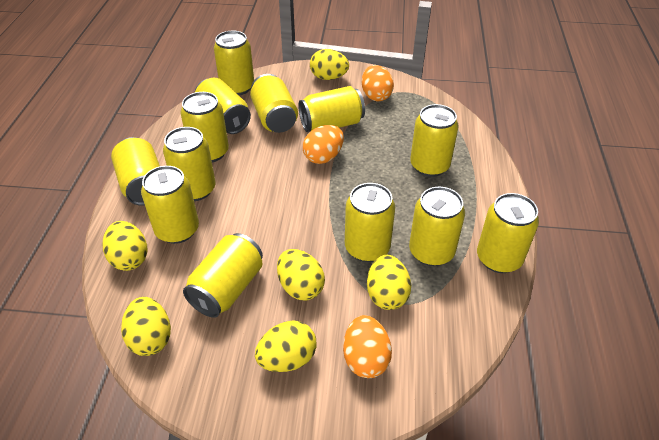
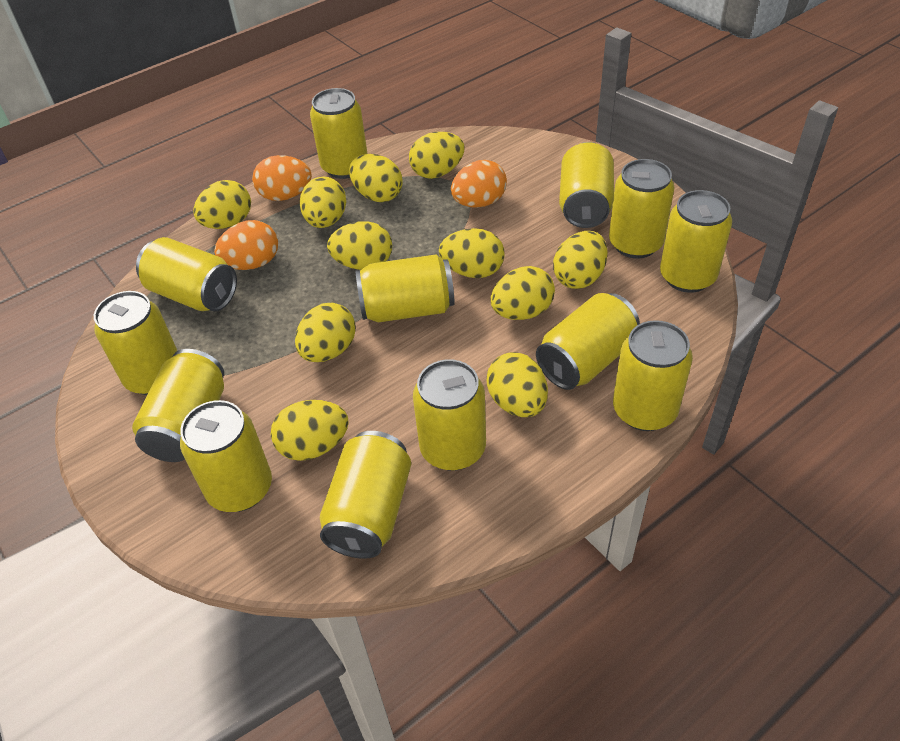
yellow egg: 6 -> 11

